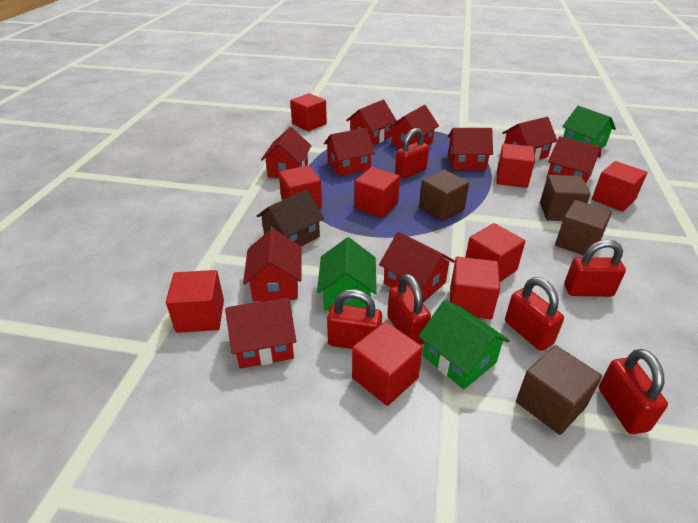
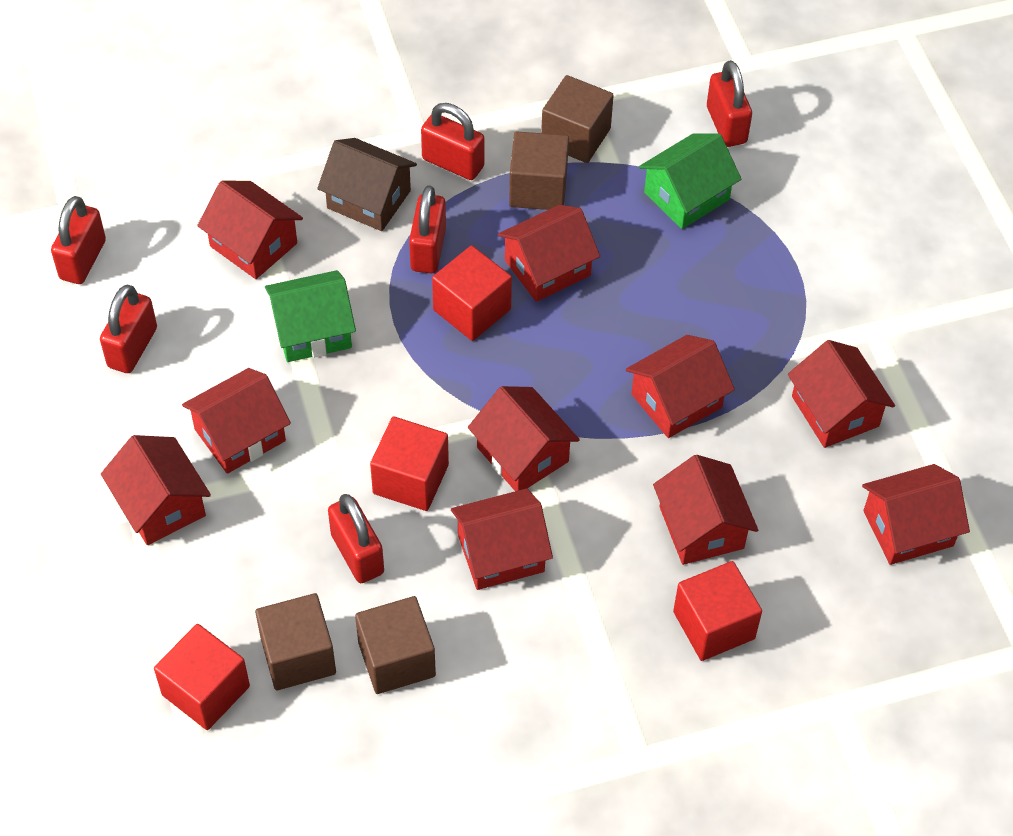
green house: 3 -> 2
red cube: 9 -> 4

